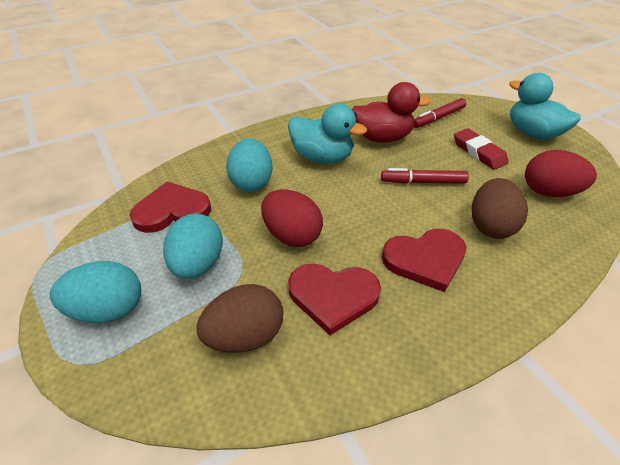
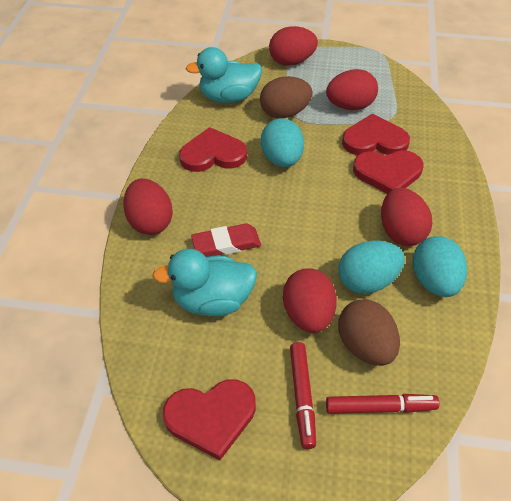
red duck: 1 -> 0
red egg: 2 -> 5
red heart: 3 -> 4

